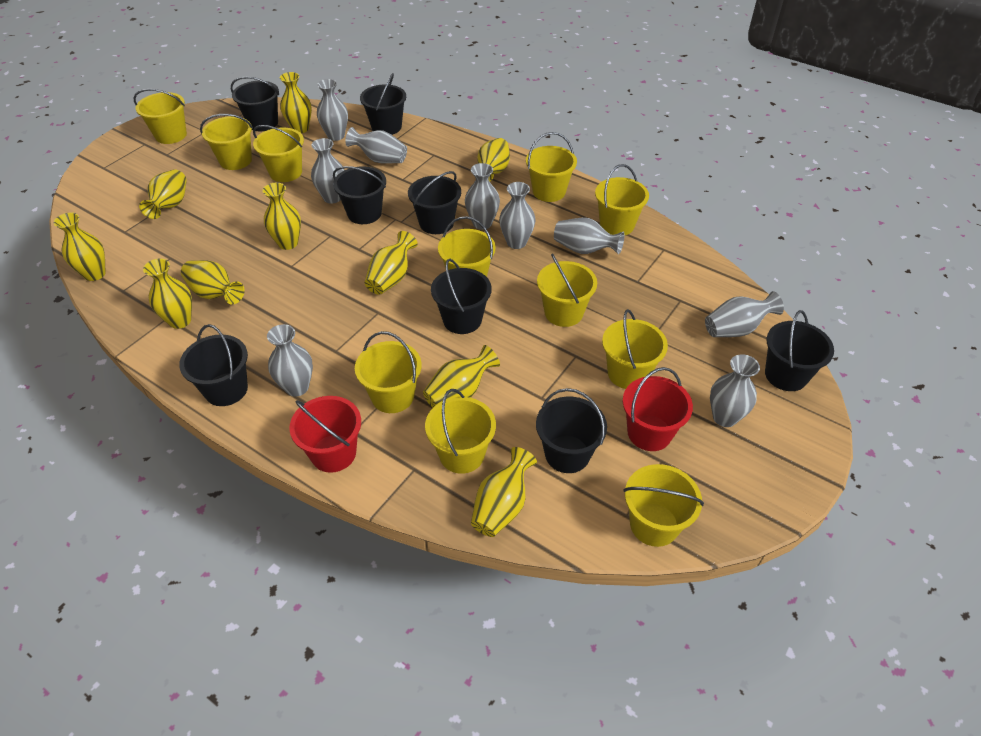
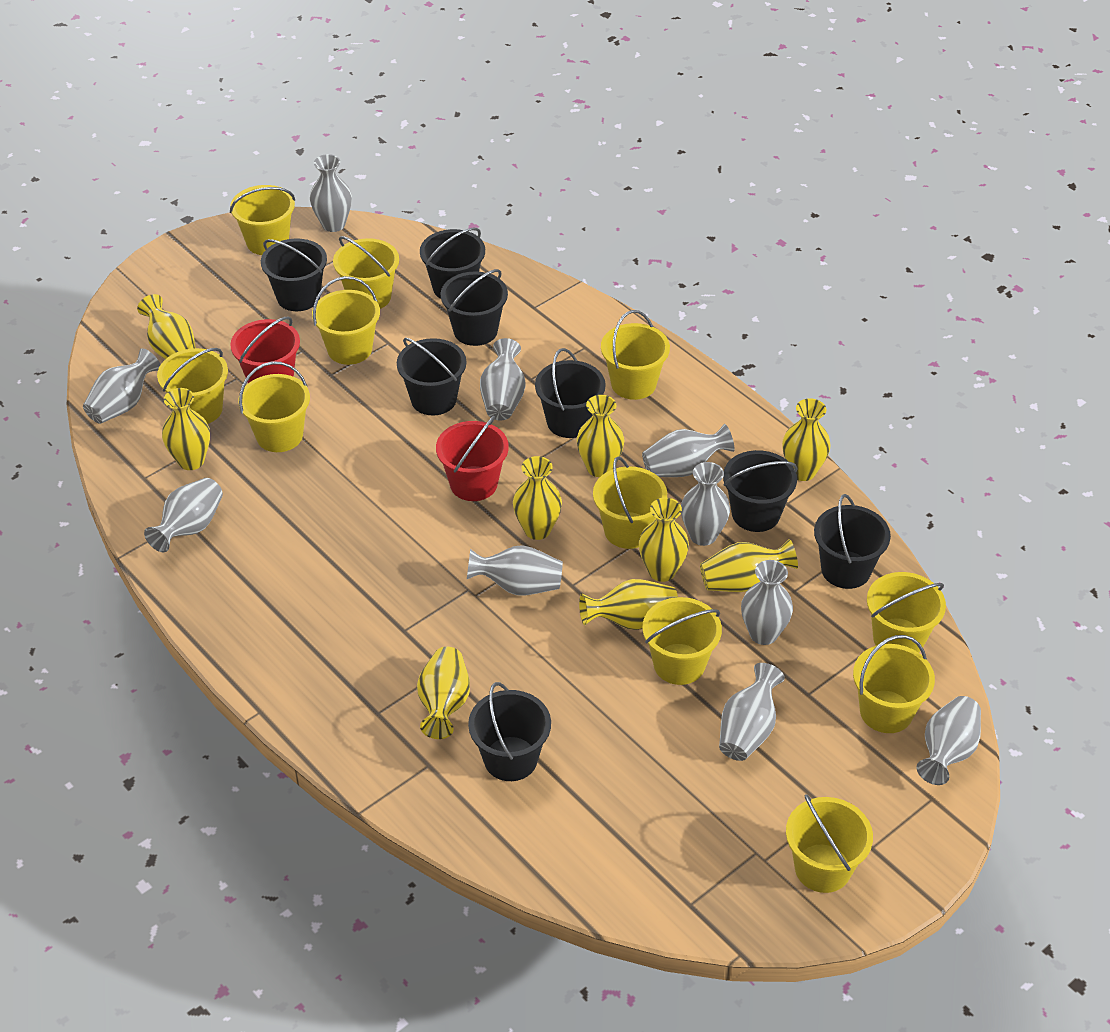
grey vase: 9 -> 10
yellow vase: 10 -> 9

